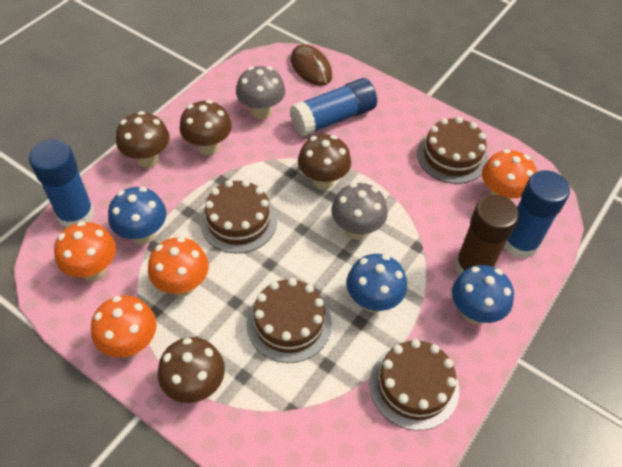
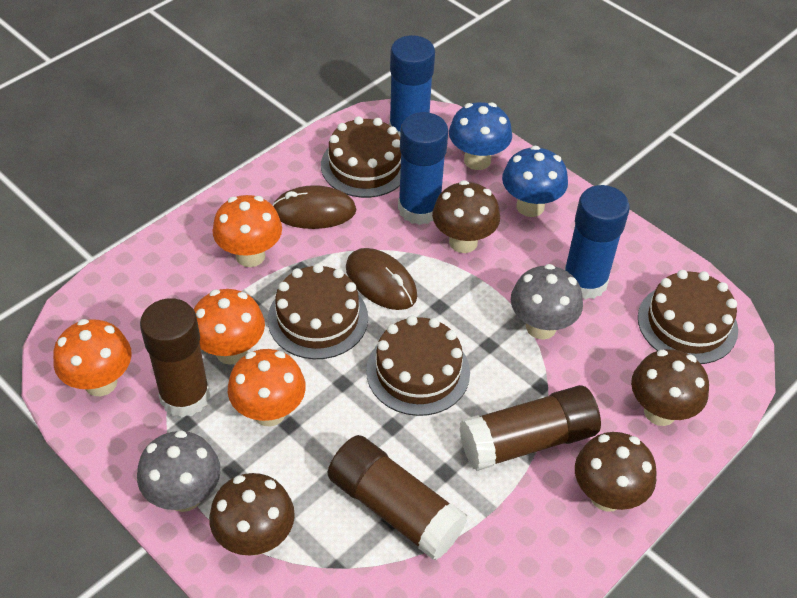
blue mushroom: 3 -> 2
brown glue stick: 1 -> 3
brown mouse: 1 -> 2

